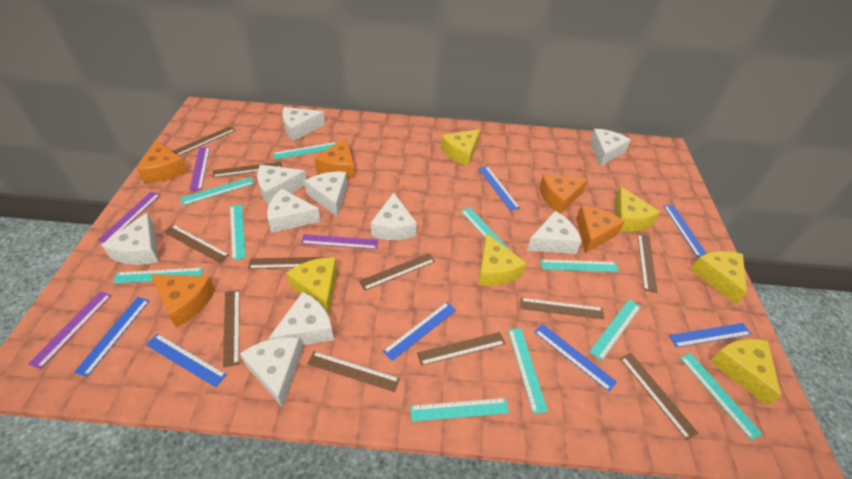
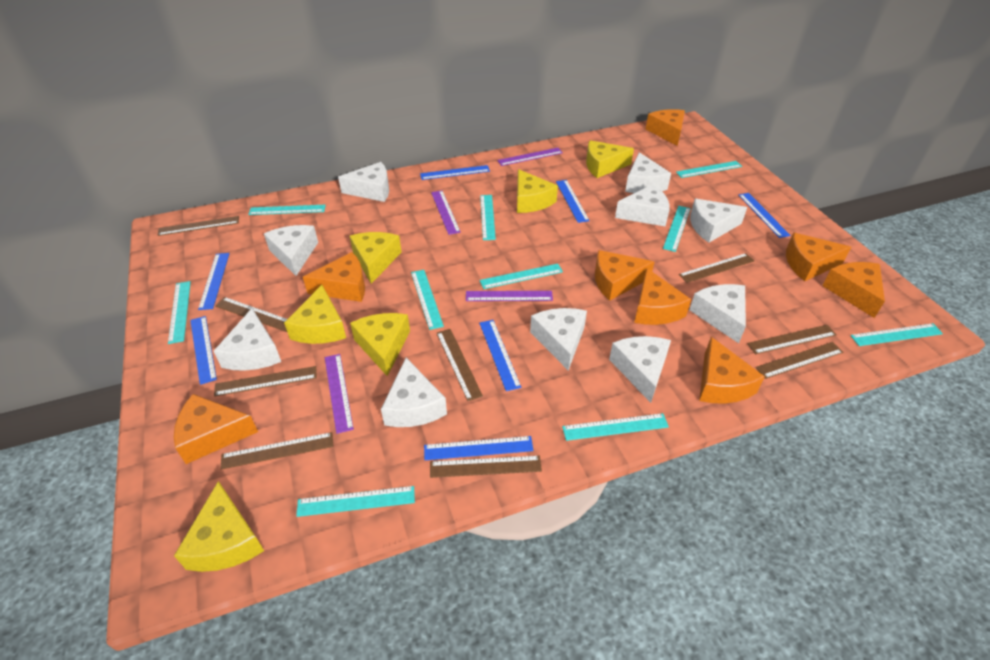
brown ruler: 11 -> 9
orange cheese: 5 -> 8

